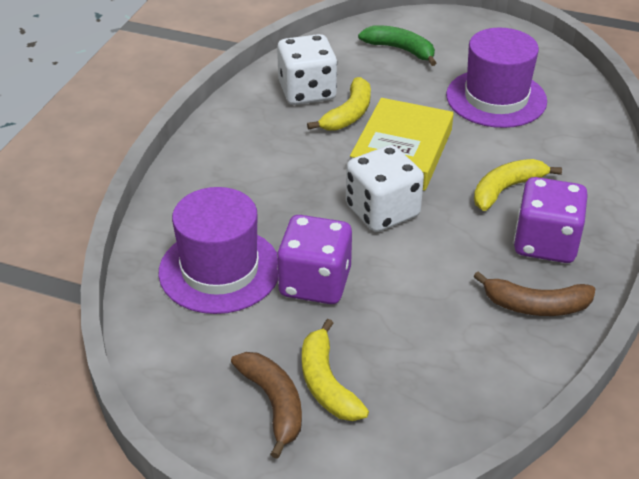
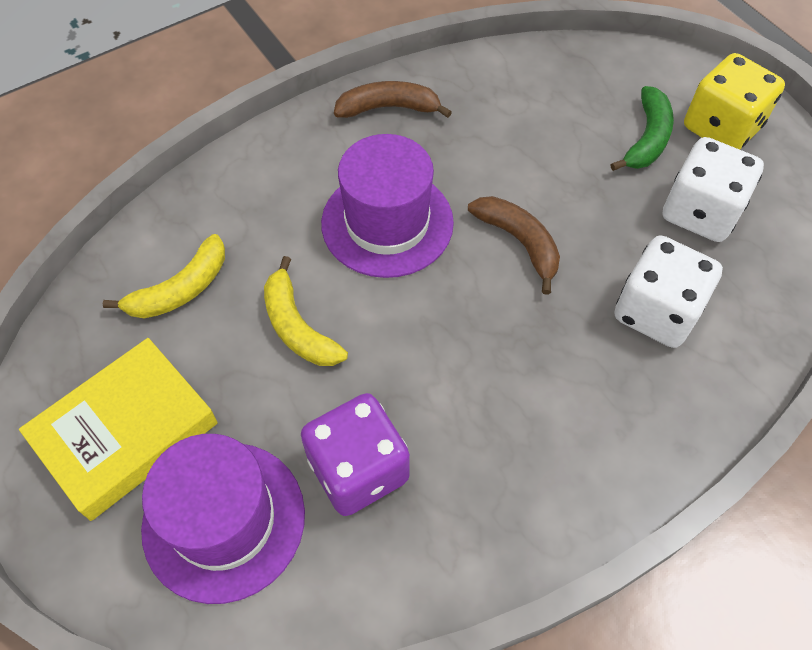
purple dice: 2 -> 1
yellow banana: 3 -> 2
yellow dice: 0 -> 1

